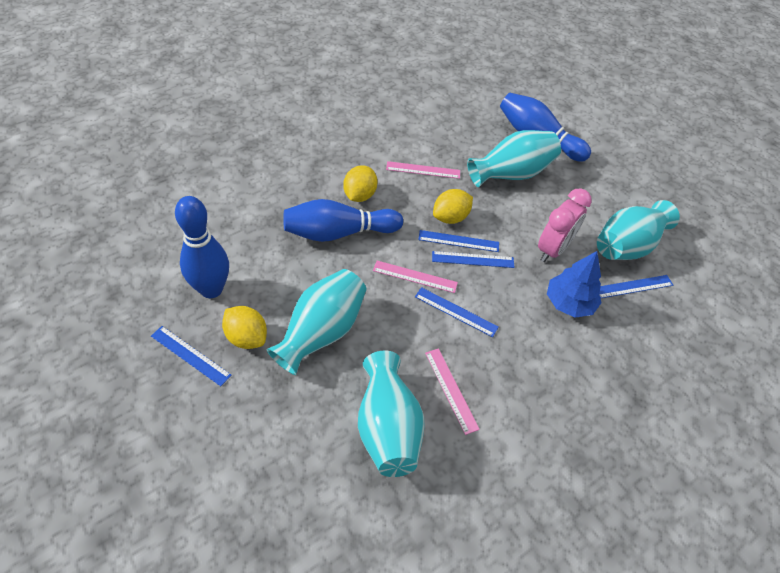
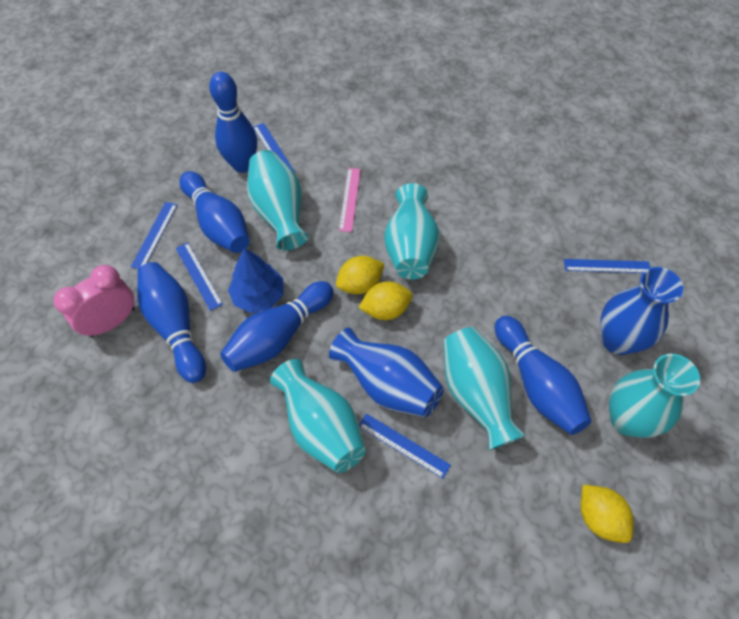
blue bowling pin: 3 -> 5
blue vase: 0 -> 2
pink ruler: 3 -> 1
turquoise vase: 4 -> 5

